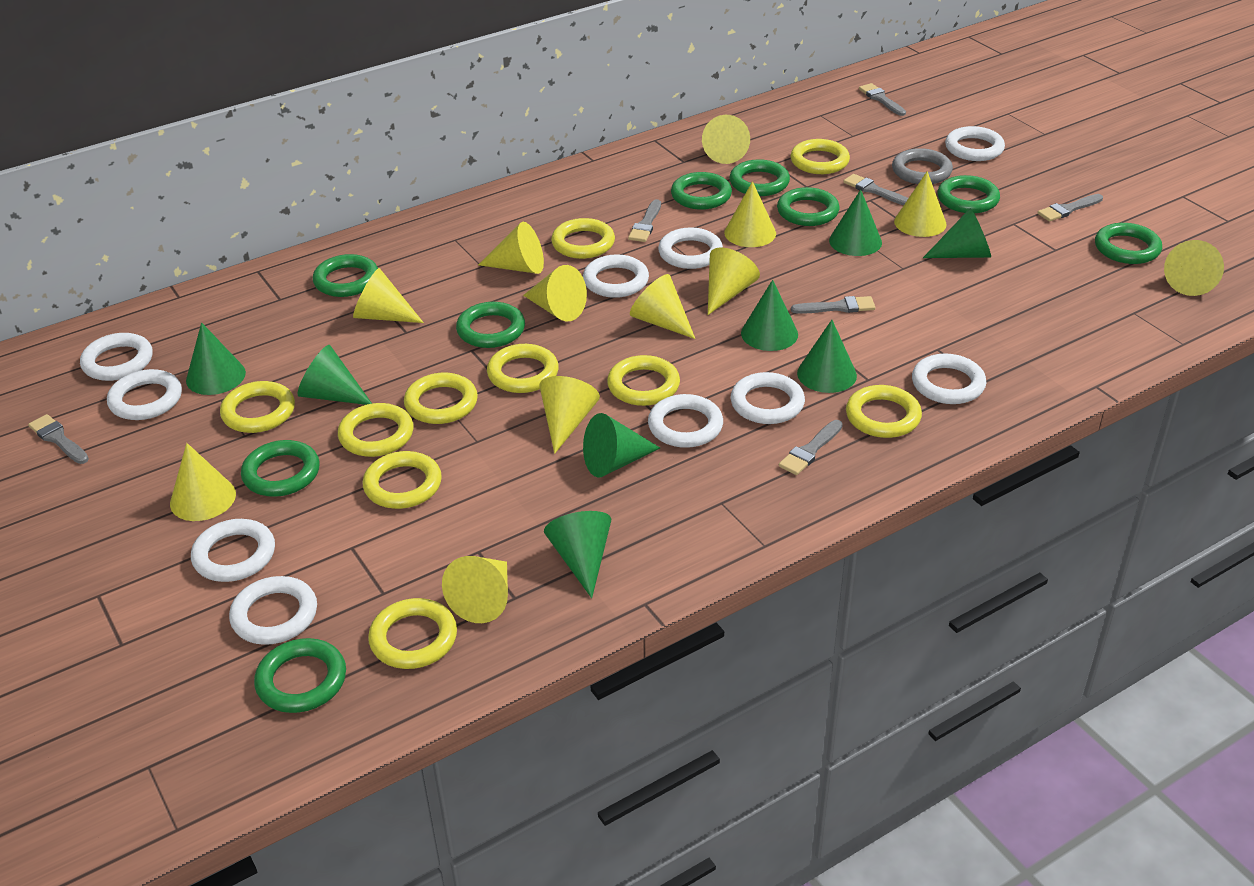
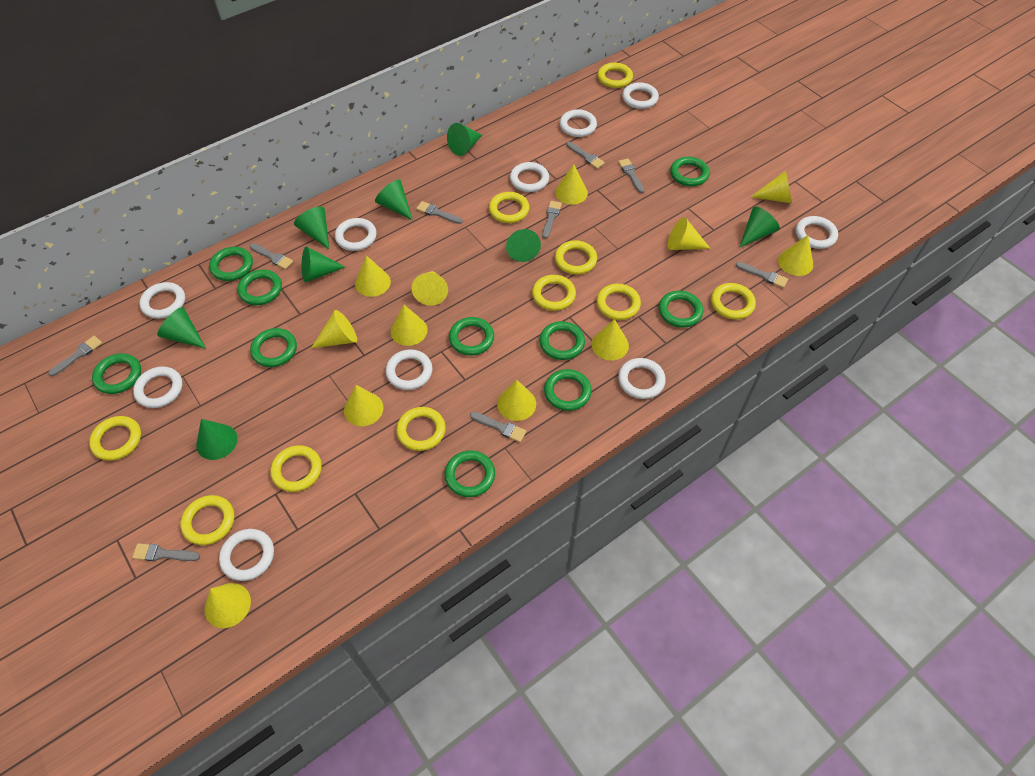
green ring: 9 -> 10
grey brush: 7 -> 9
grey ring: 1 -> 0

